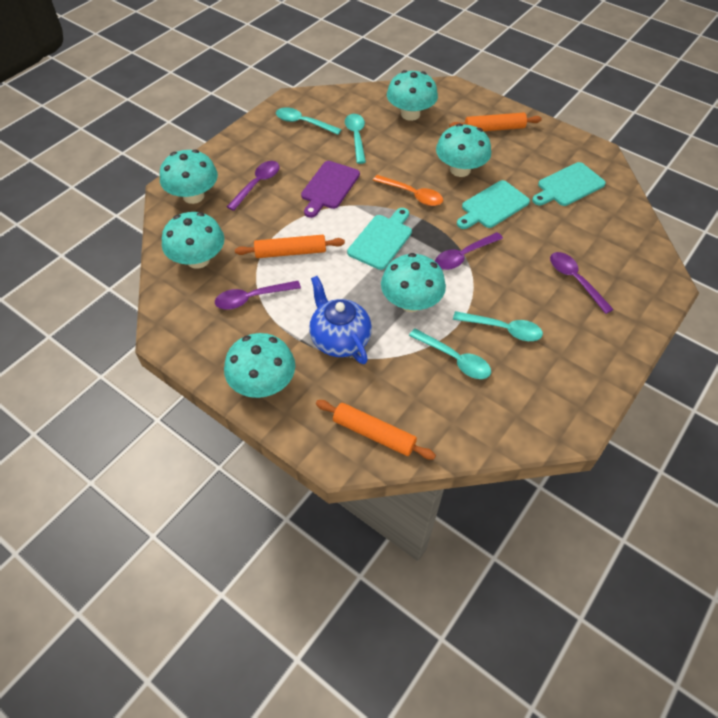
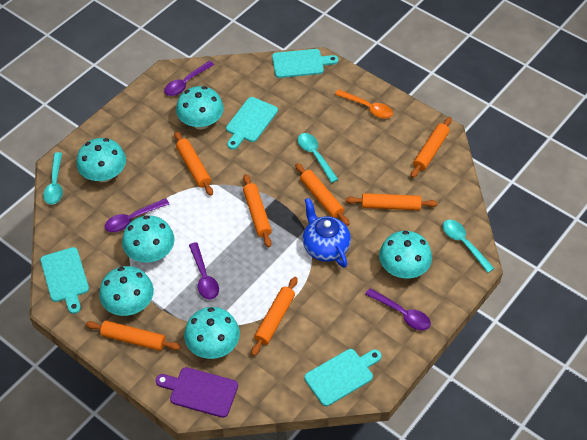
orange rolling pin: 3 -> 7
turquoise cutting board: 3 -> 4
turquoise spoon: 4 -> 3

